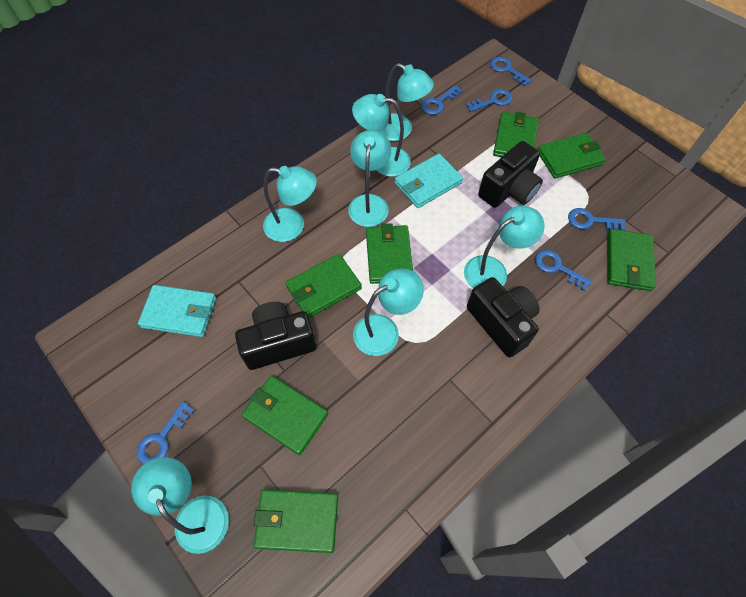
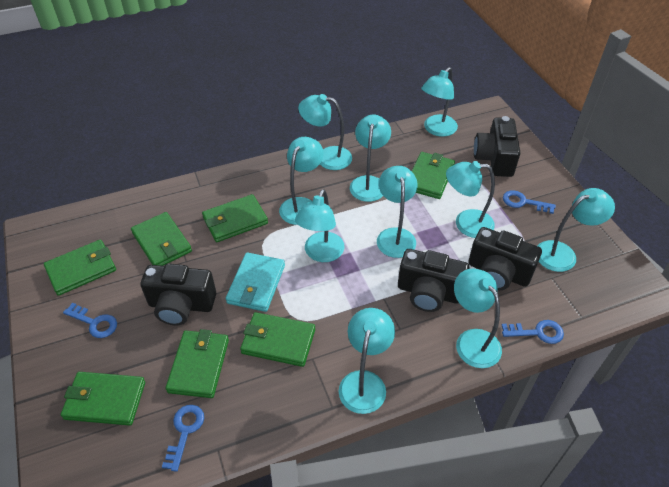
black camera: 3 -> 4
blue key: 6 -> 4
turquoise lamp: 7 -> 10
turquoise wallet: 2 -> 1

